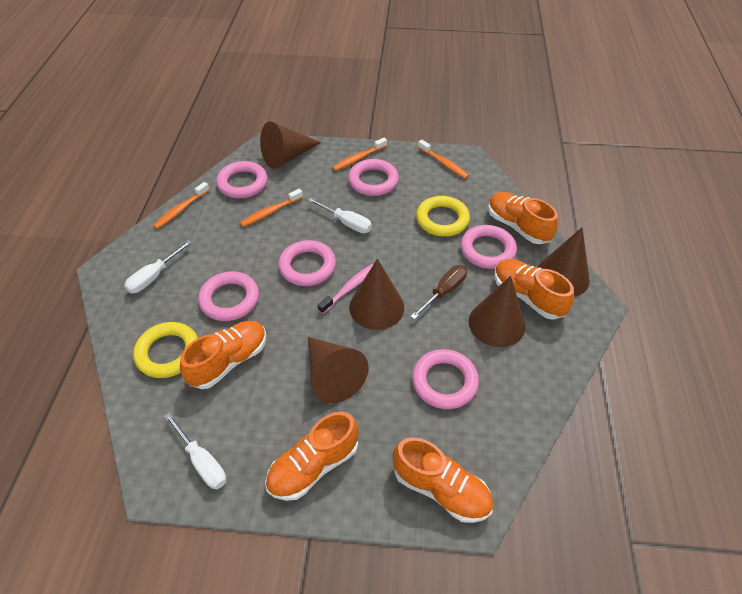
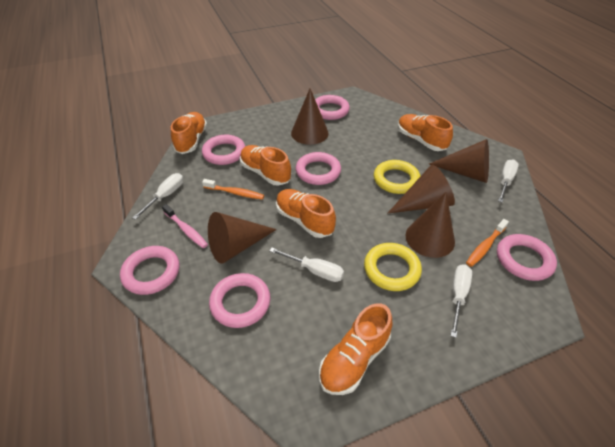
brown screwdriver: 1 -> 0
orange toothbrush: 4 -> 2
white screwdriver: 3 -> 4

